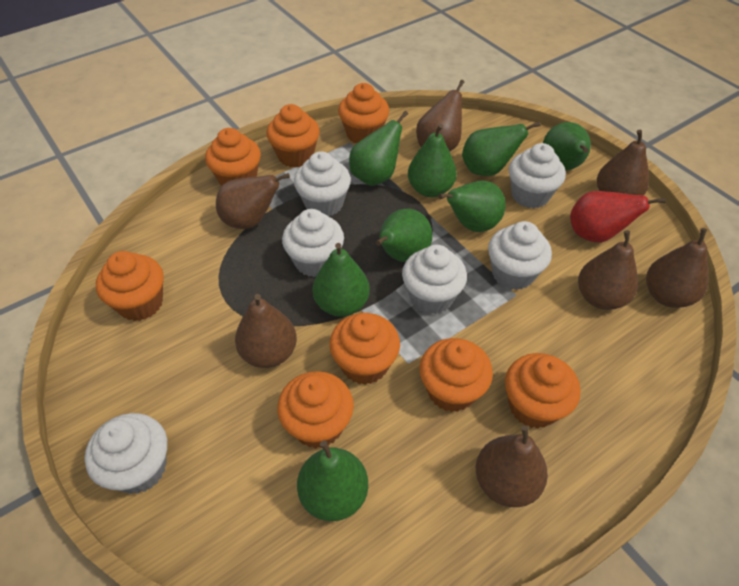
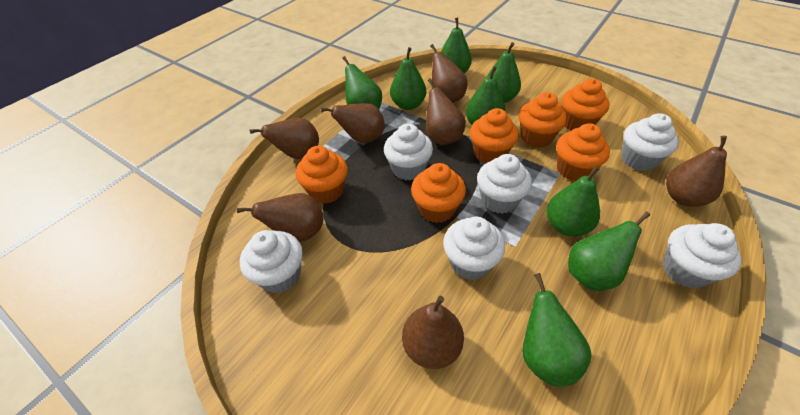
orange cupcake: 8 -> 6
red pear: 1 -> 0

